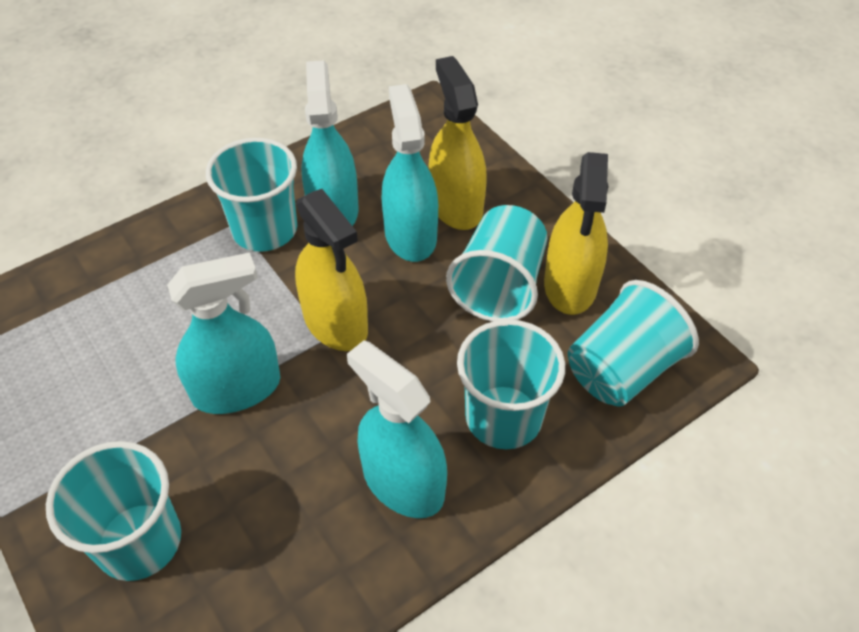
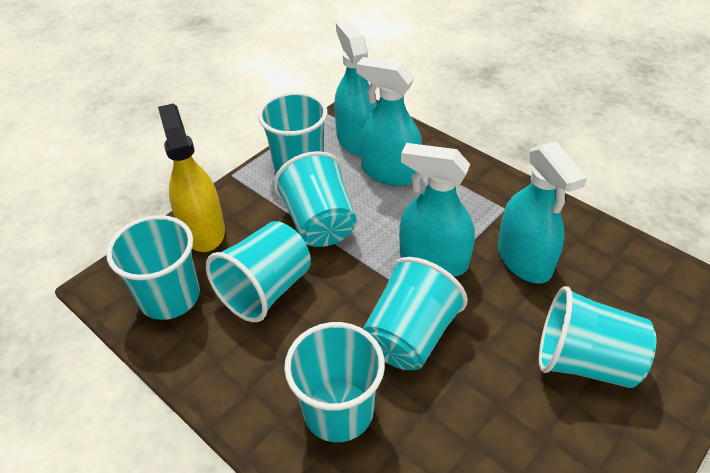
turquoise cup: 5 -> 7
yellow spray bottle: 3 -> 1

